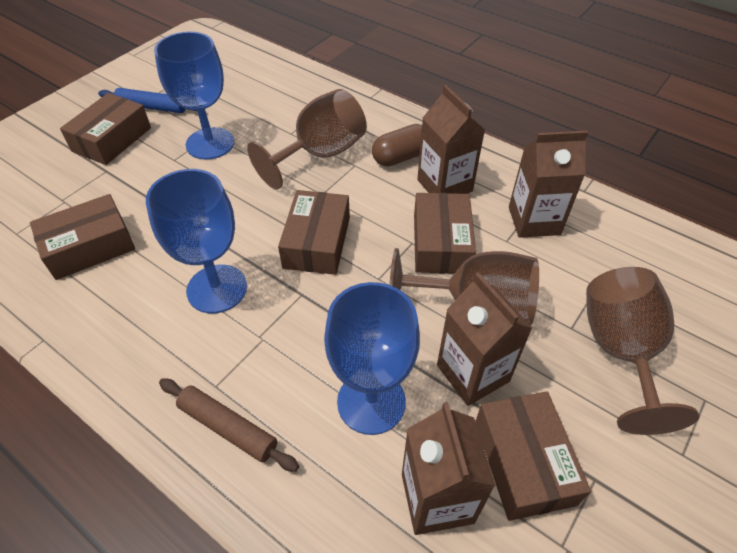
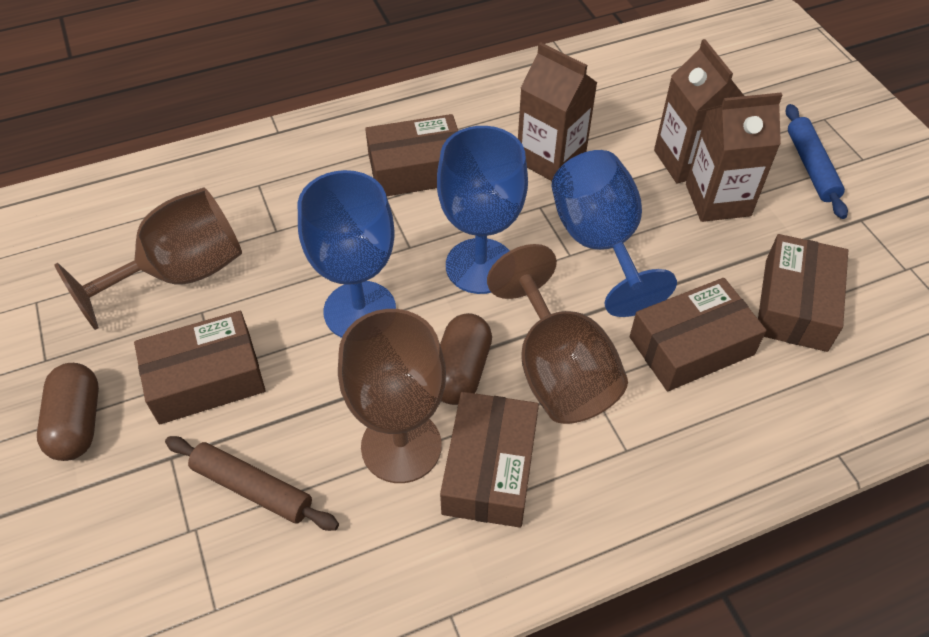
brown capsule: 1 -> 2
brown carton: 4 -> 3

